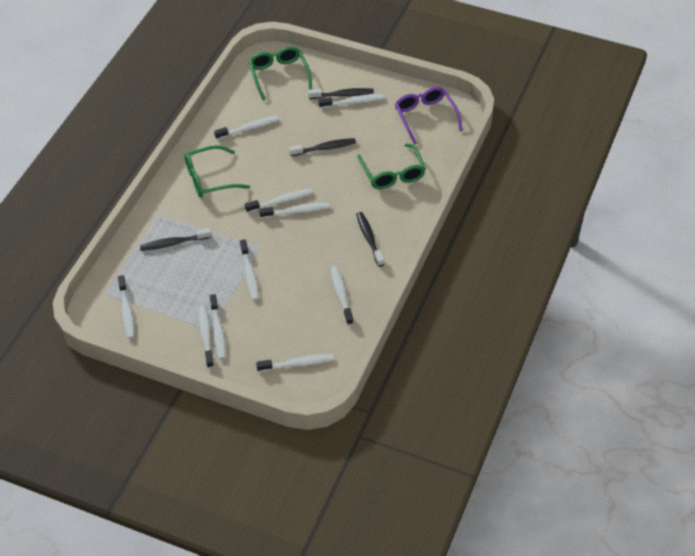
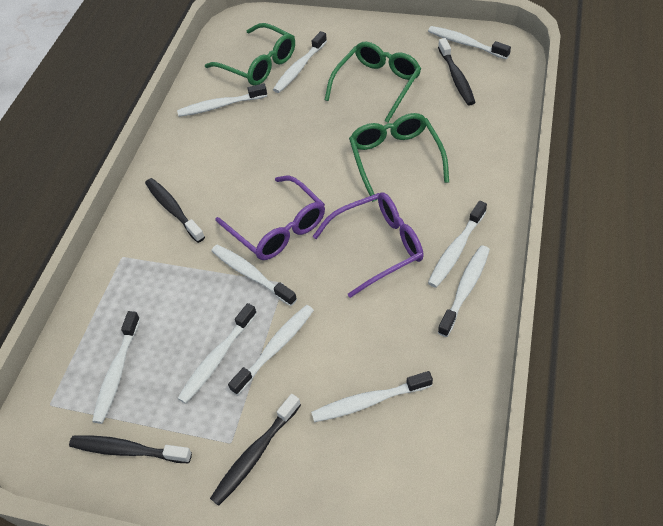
purple glasses: 1 -> 2

